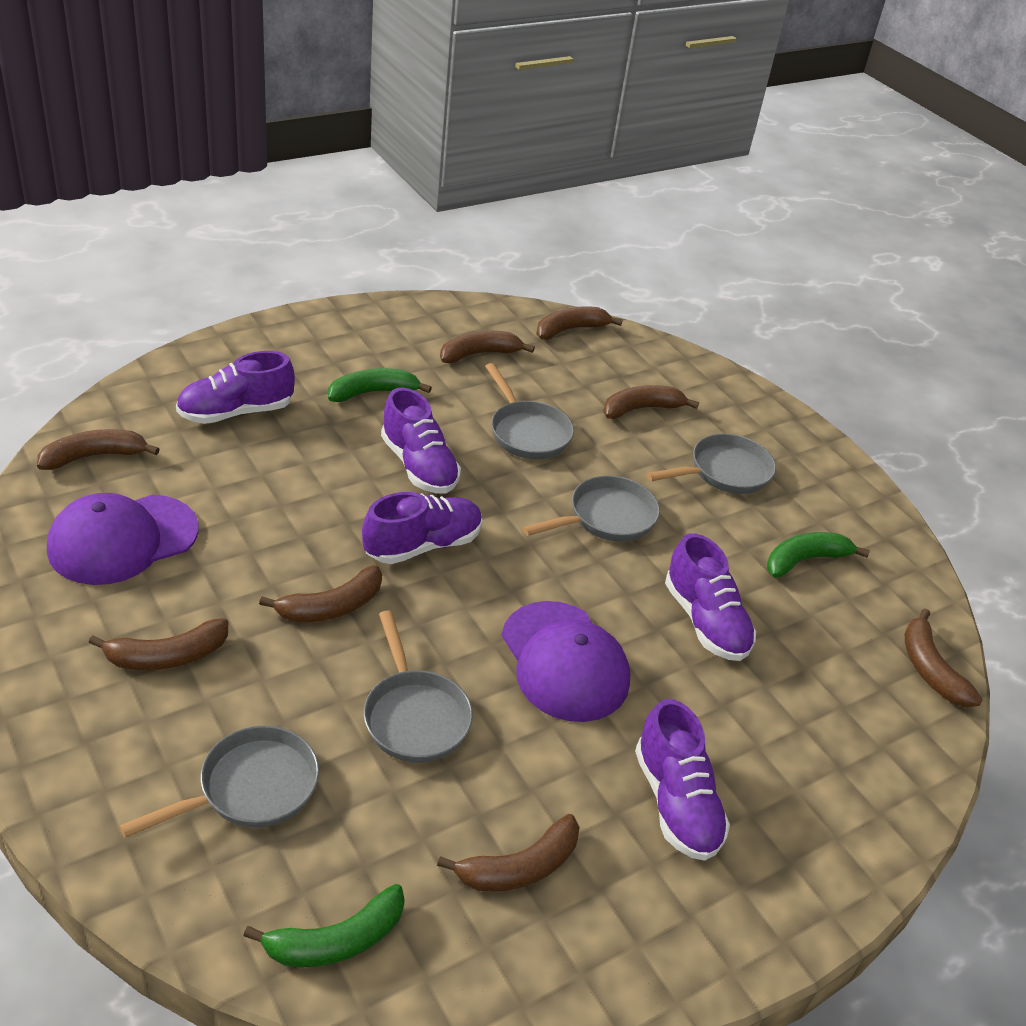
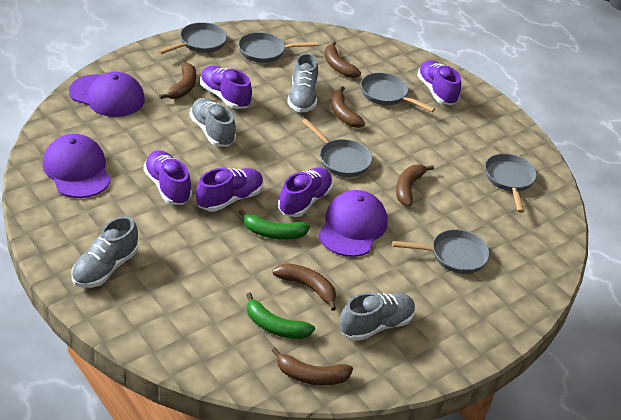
brown banana: 8 -> 6
green banana: 3 -> 2
grey pan: 5 -> 6
grey shoe: 0 -> 4
purple cap: 2 -> 3

